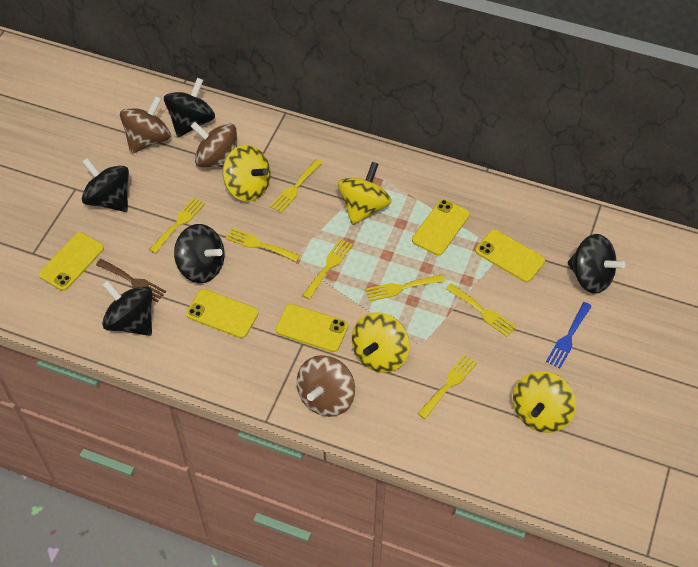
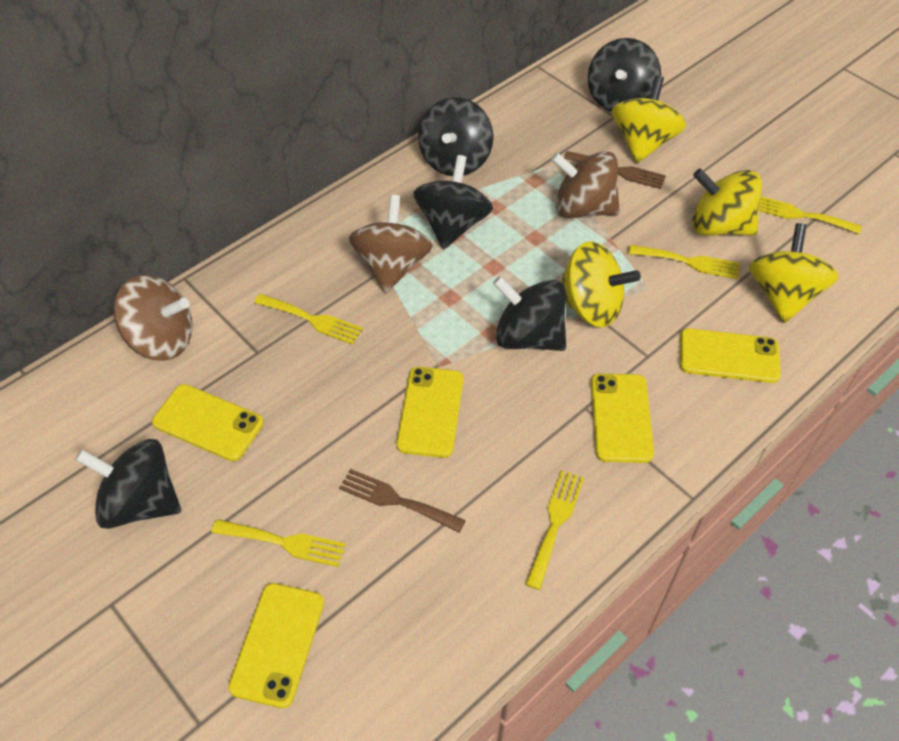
blue fork: 1 -> 0
brown fork: 1 -> 2
yellow fork: 7 -> 5

